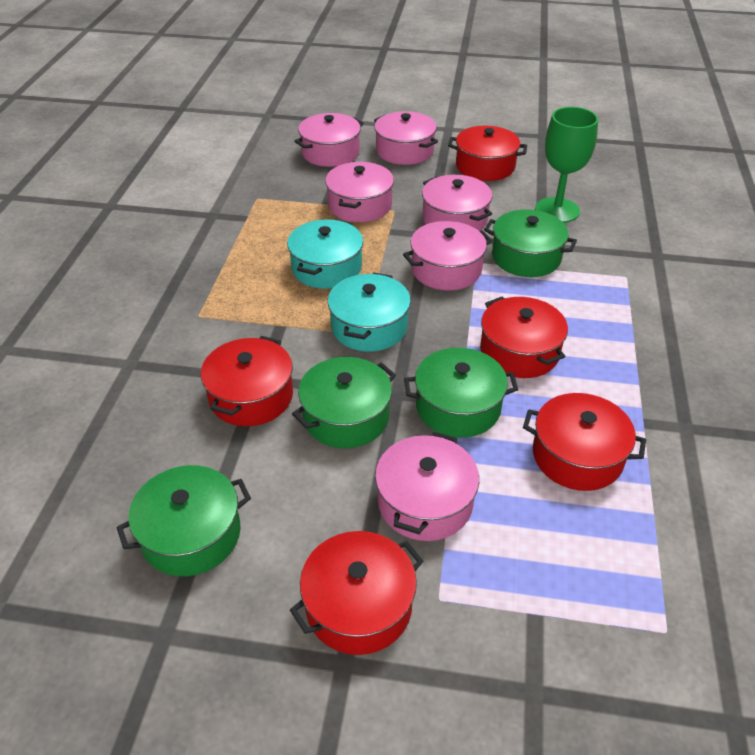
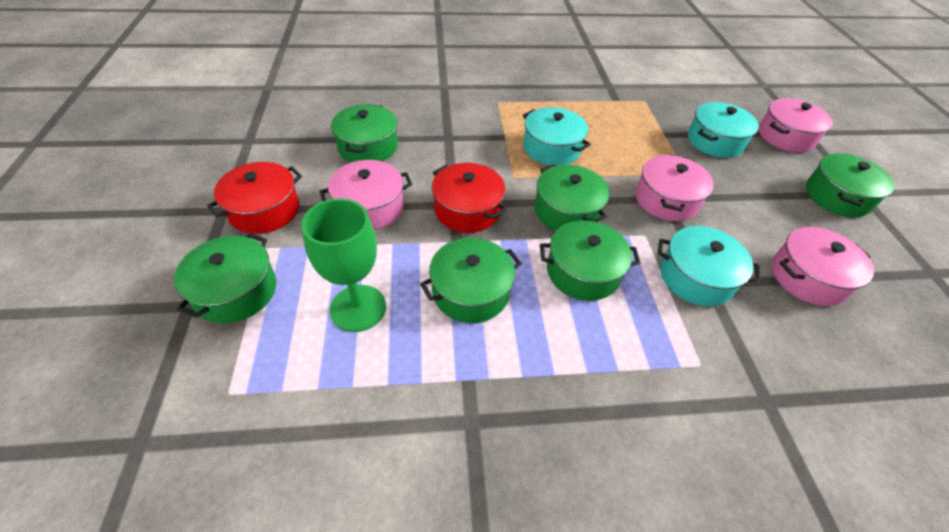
green pot: 4 -> 6
pink pot: 6 -> 4
red pot: 5 -> 2
turquoise pot: 2 -> 3

